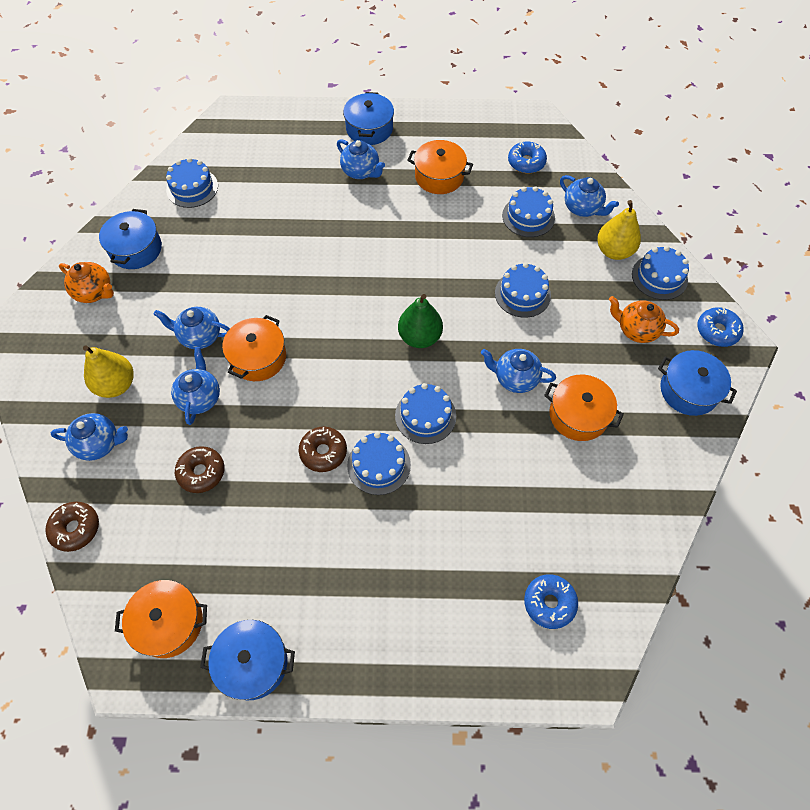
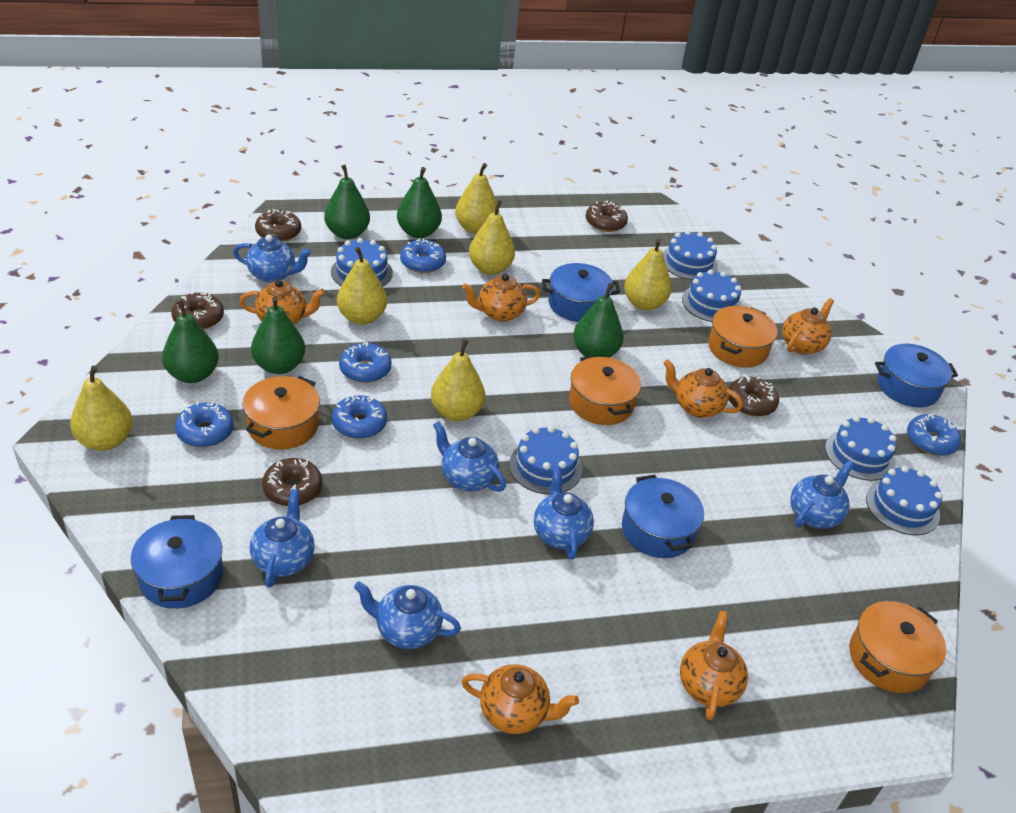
blue donut: 3 -> 5
brown donut: 3 -> 5
green pear: 1 -> 5
orange teapot: 2 -> 6
yellow pear: 2 -> 6

